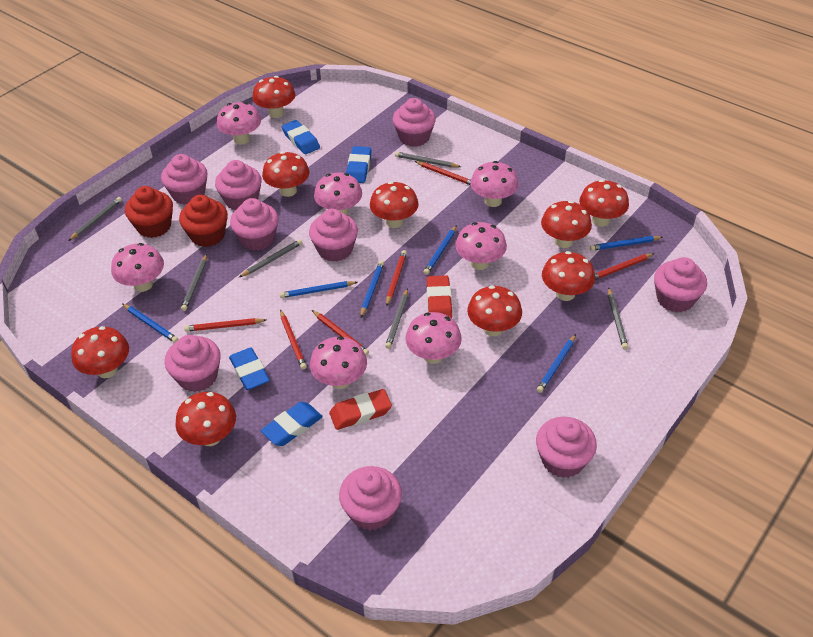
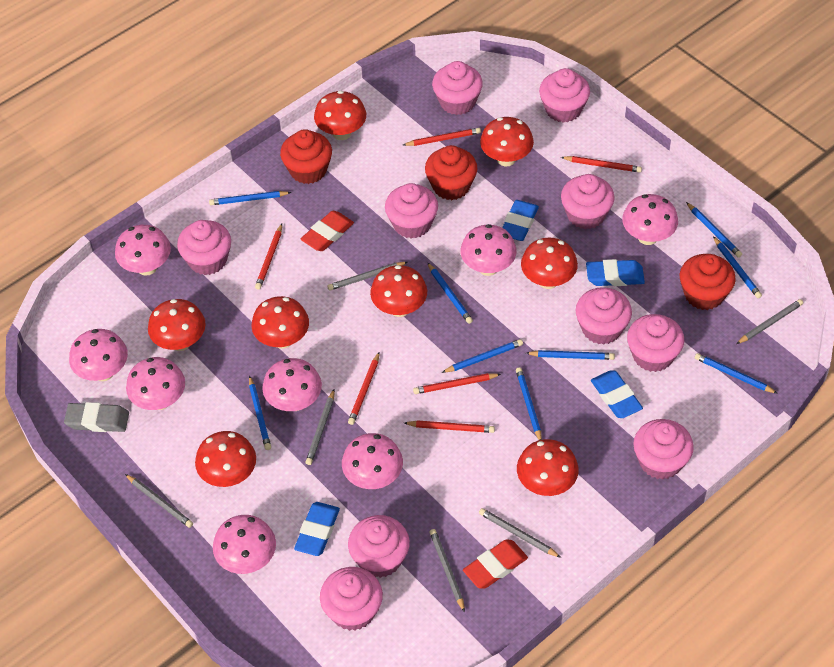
blue pencil: 6 -> 9
grey eraser: 0 -> 1
pink cupcake: 9 -> 10
pink mushroom: 7 -> 8
red cupcake: 2 -> 3
red mushroom: 9 -> 8

